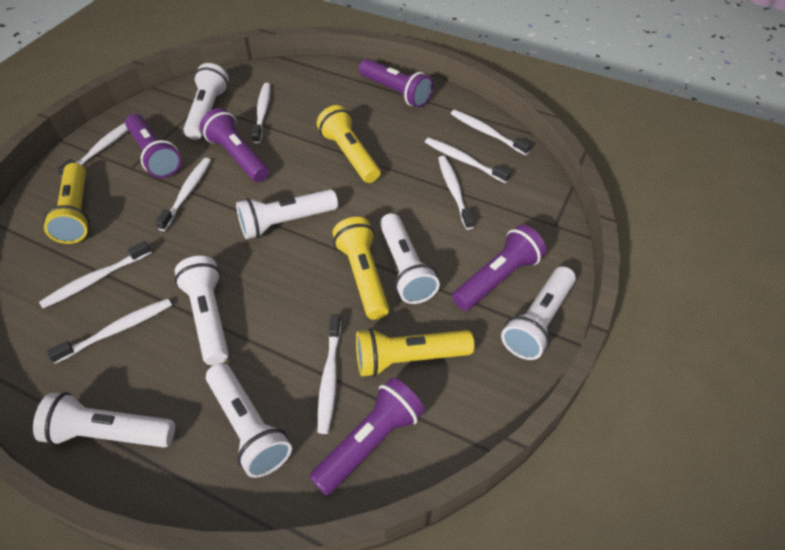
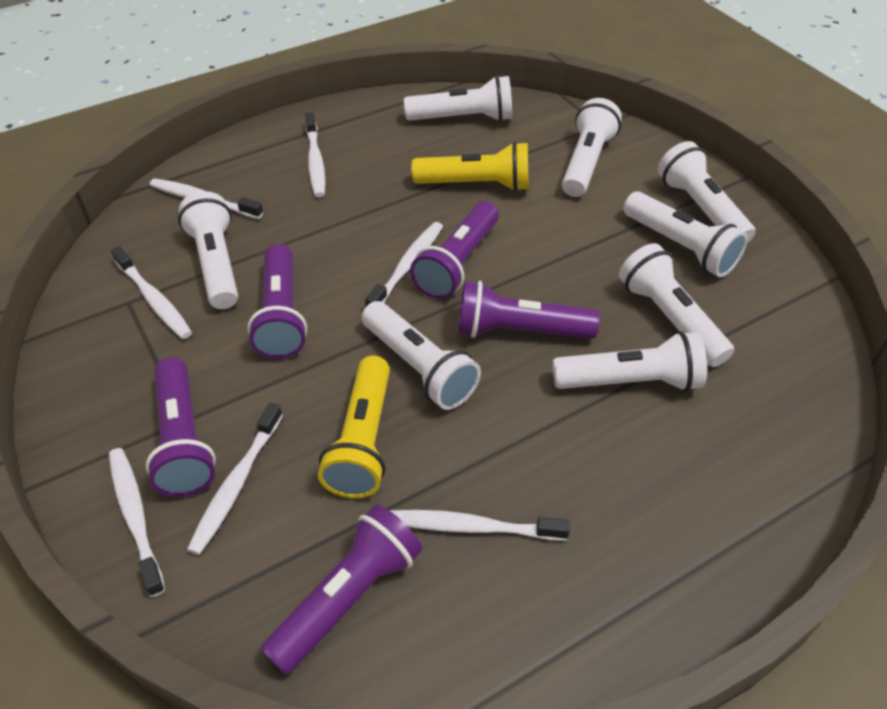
white flashlight: 7 -> 8
white toothbrush: 9 -> 7
yellow flashlight: 4 -> 2

